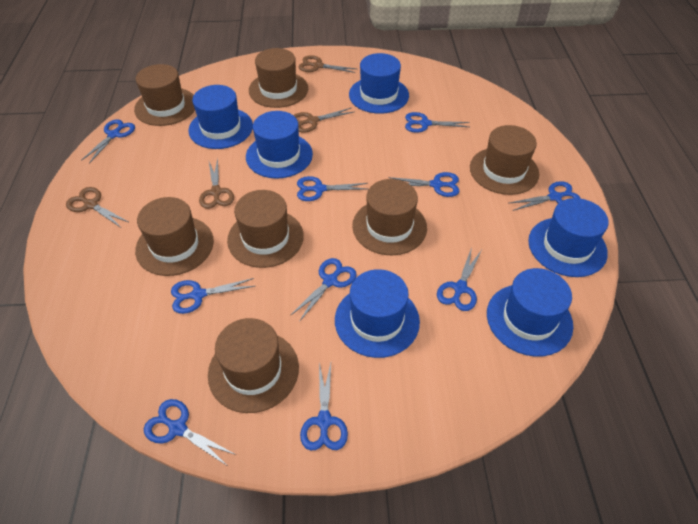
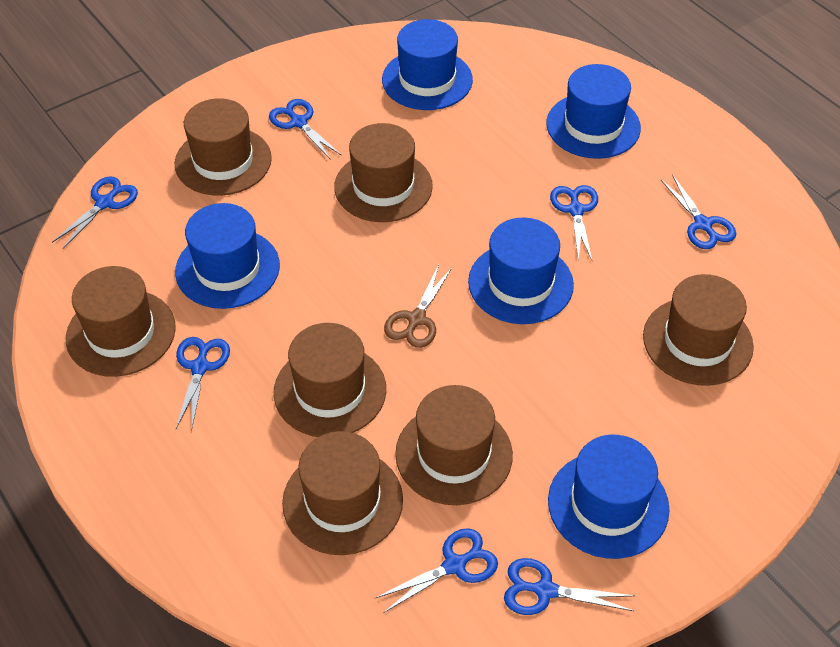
blue hat: 6 -> 5
blue scissors: 10 -> 7
brown scissors: 4 -> 1

